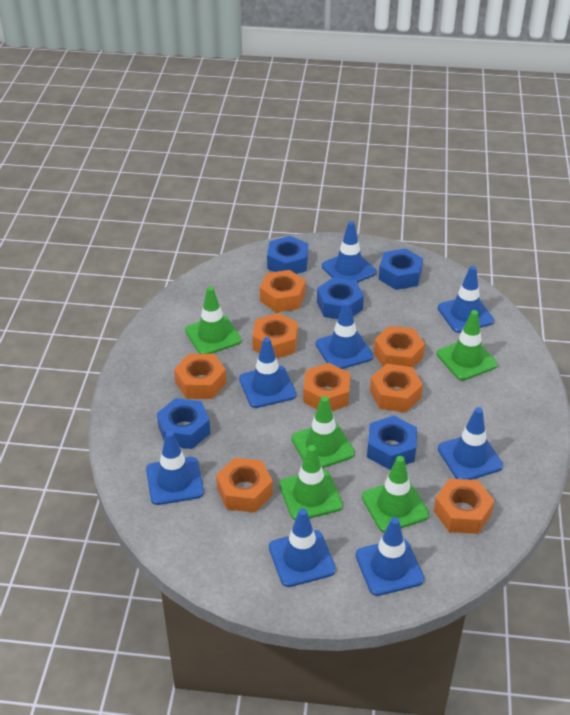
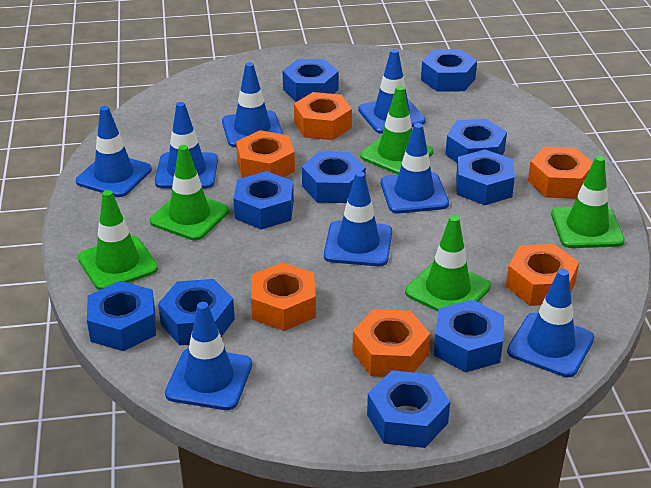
blue nut: 5 -> 10
orange nut: 8 -> 6

